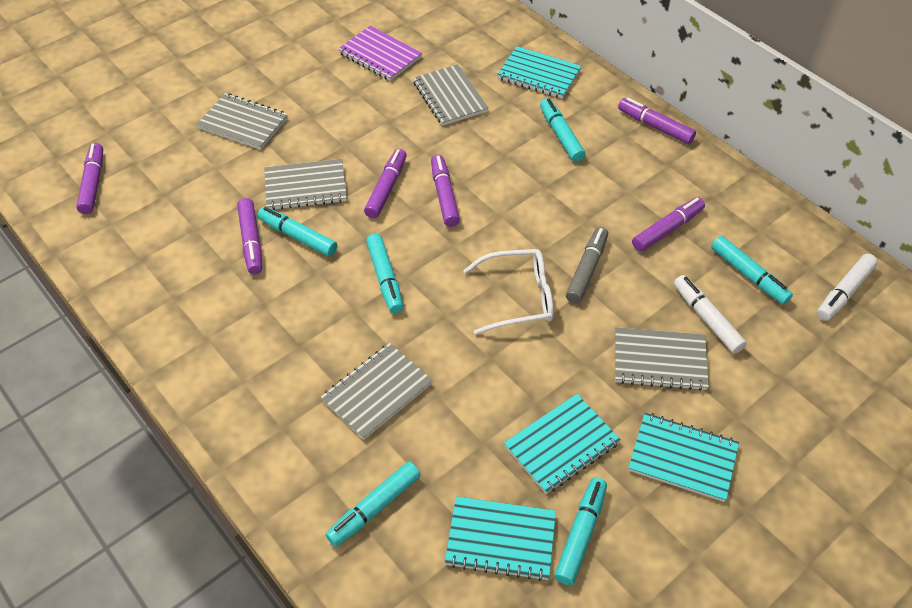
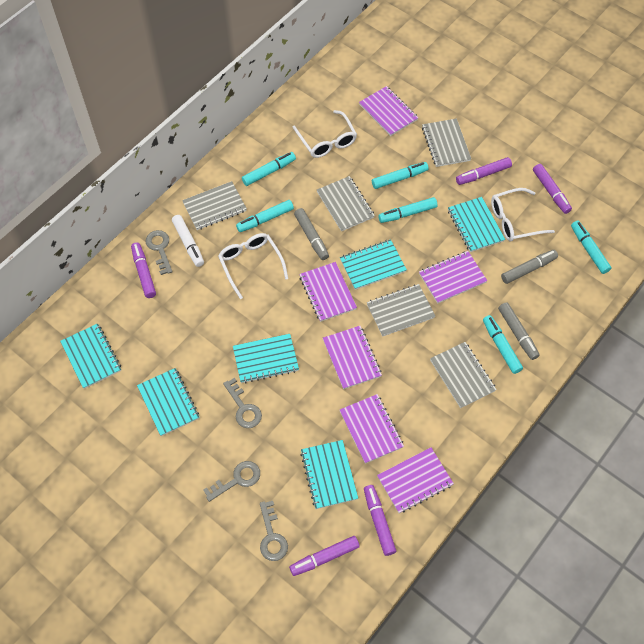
grey key: 0 -> 4
grey marker: 1 -> 3
purple marker: 6 -> 5
purple notebook: 1 -> 6
turquoise notebook: 4 -> 6
white glasses: 1 -> 3
white marker: 2 -> 1

